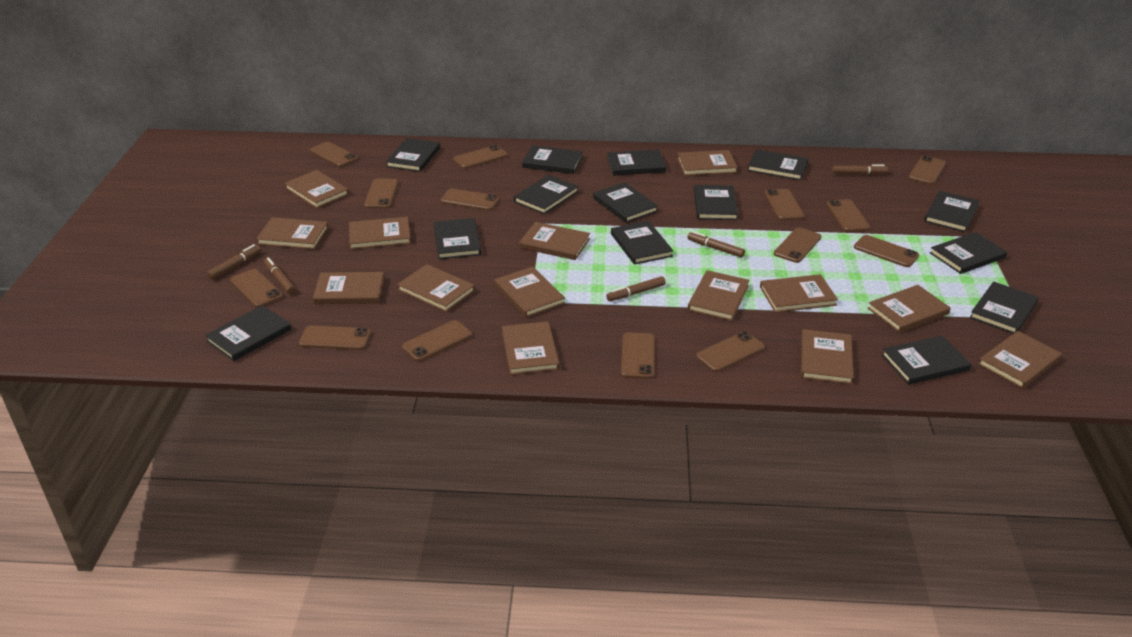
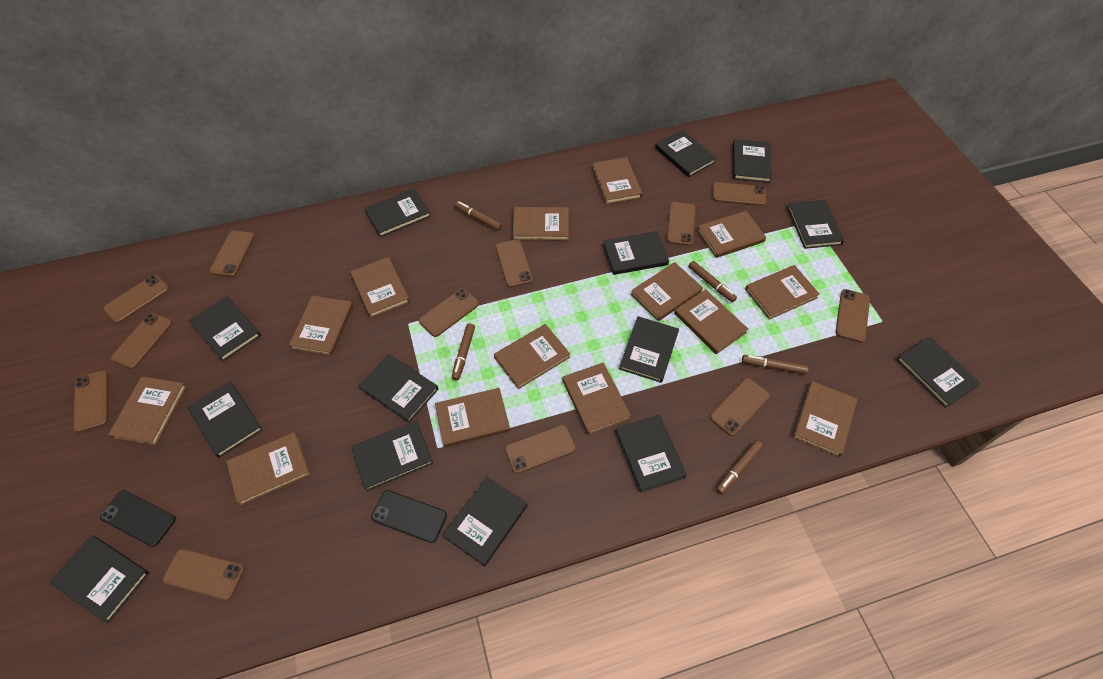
black phone: 0 -> 2
brown phone: 14 -> 12

